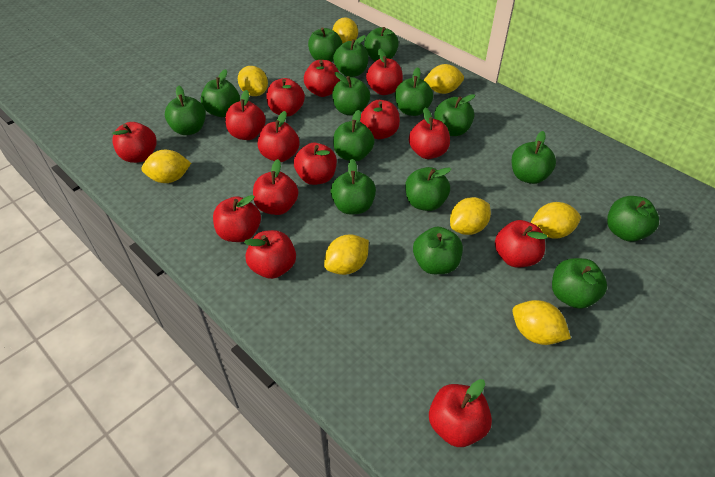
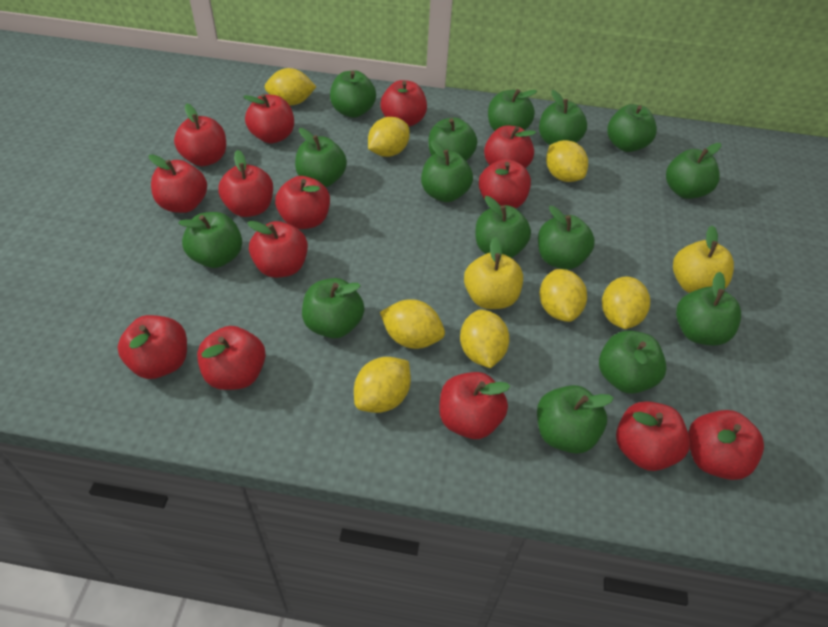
yellow apple: 0 -> 2

